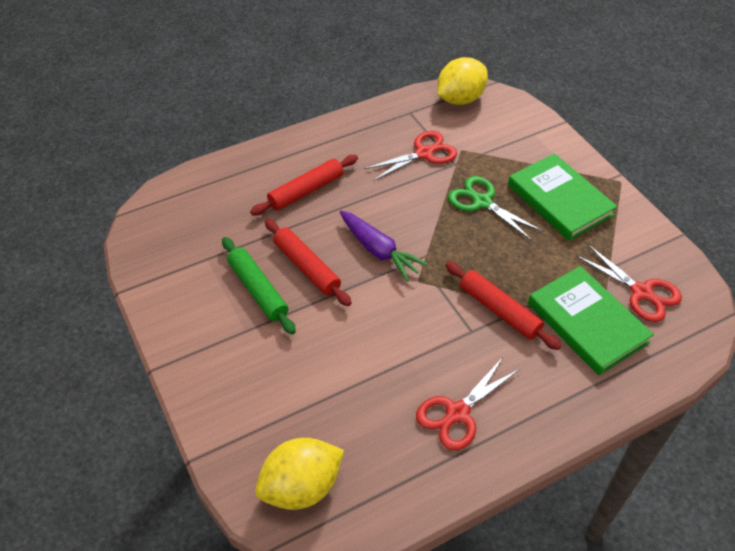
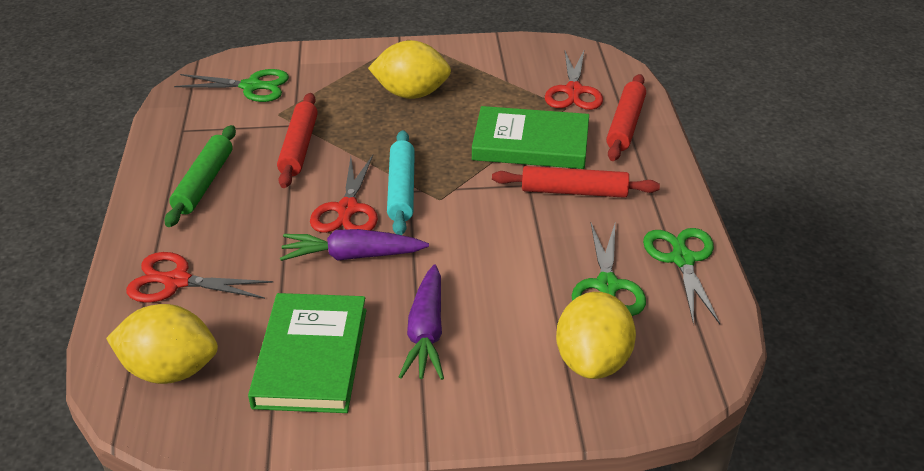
green scissors: 1 -> 3
purple carrot: 1 -> 2
turquoise rolling pin: 0 -> 1
yellow lemon: 2 -> 3

